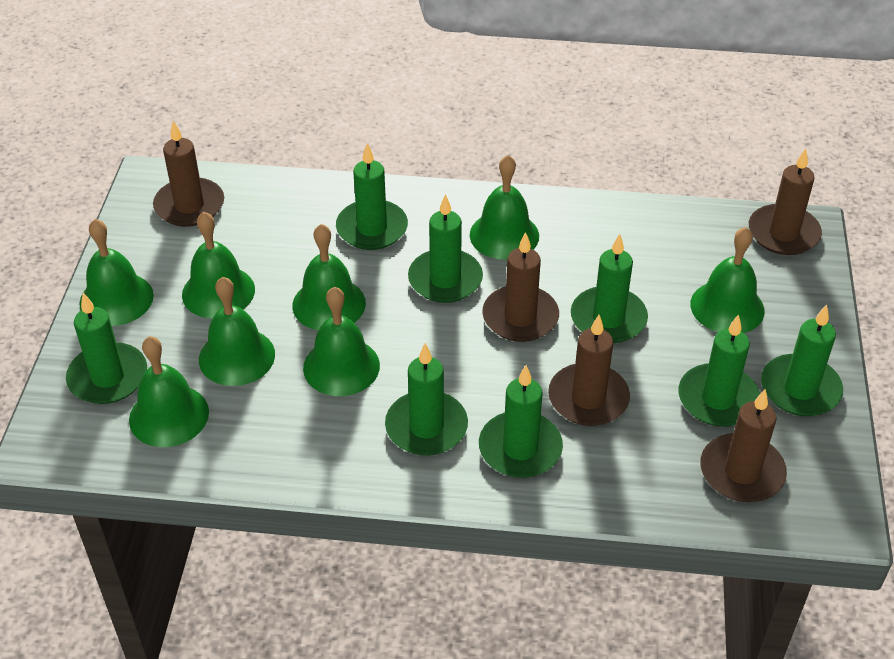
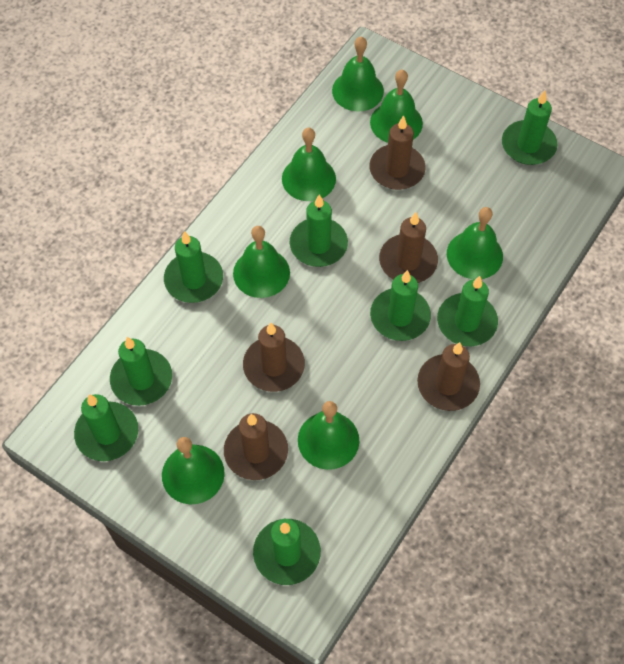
green bell: 8 -> 7

